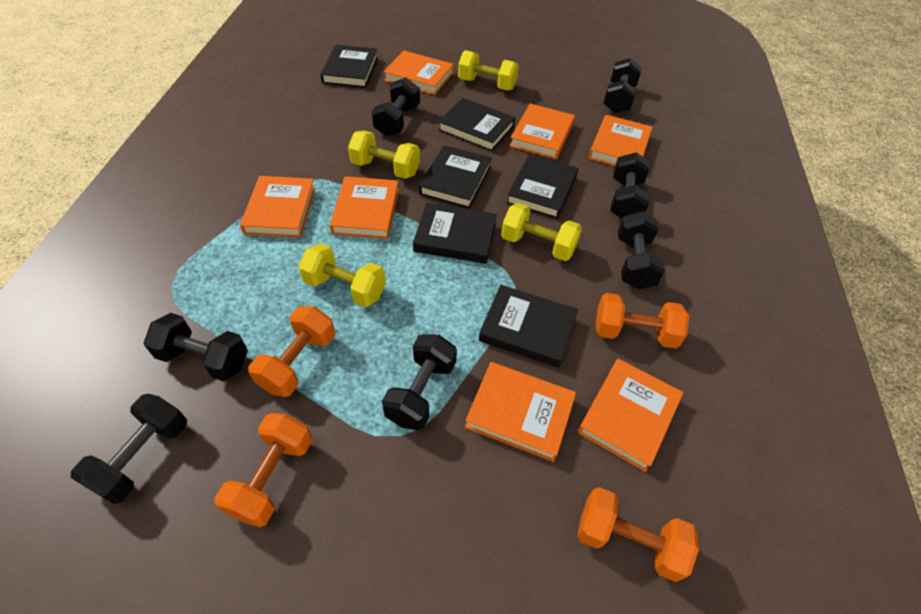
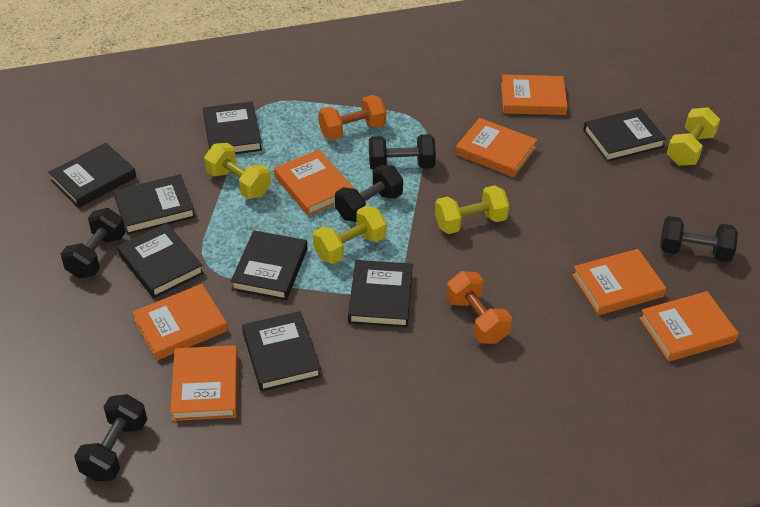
black book: 6 -> 8
black dumbbell: 7 -> 5
orange dumbbell: 4 -> 2

